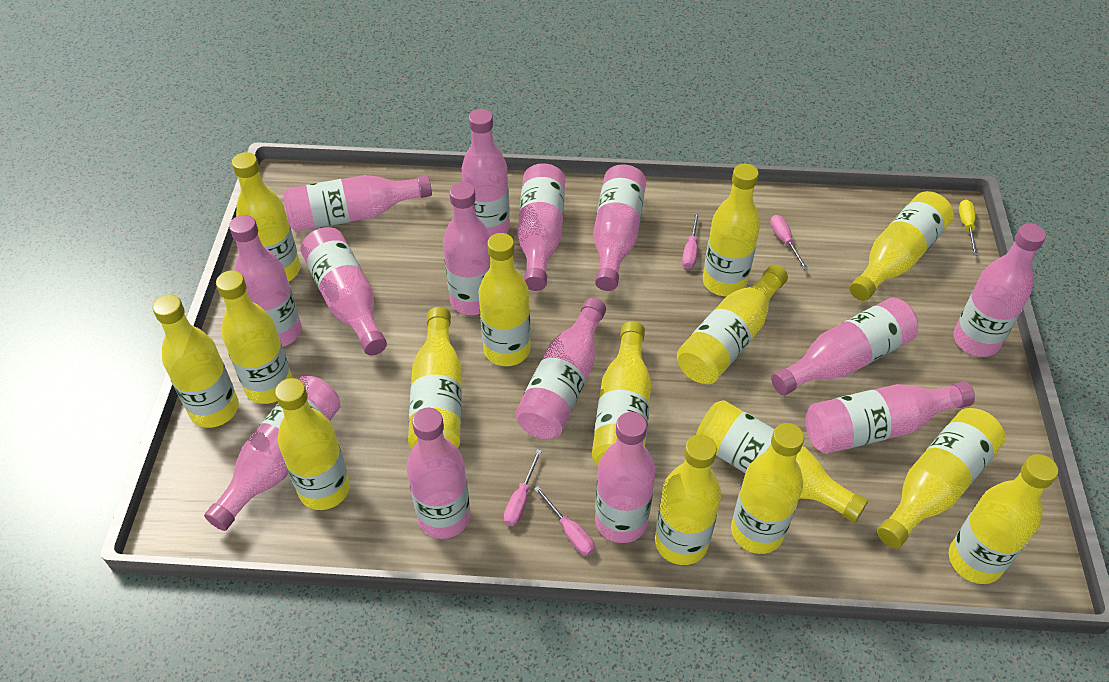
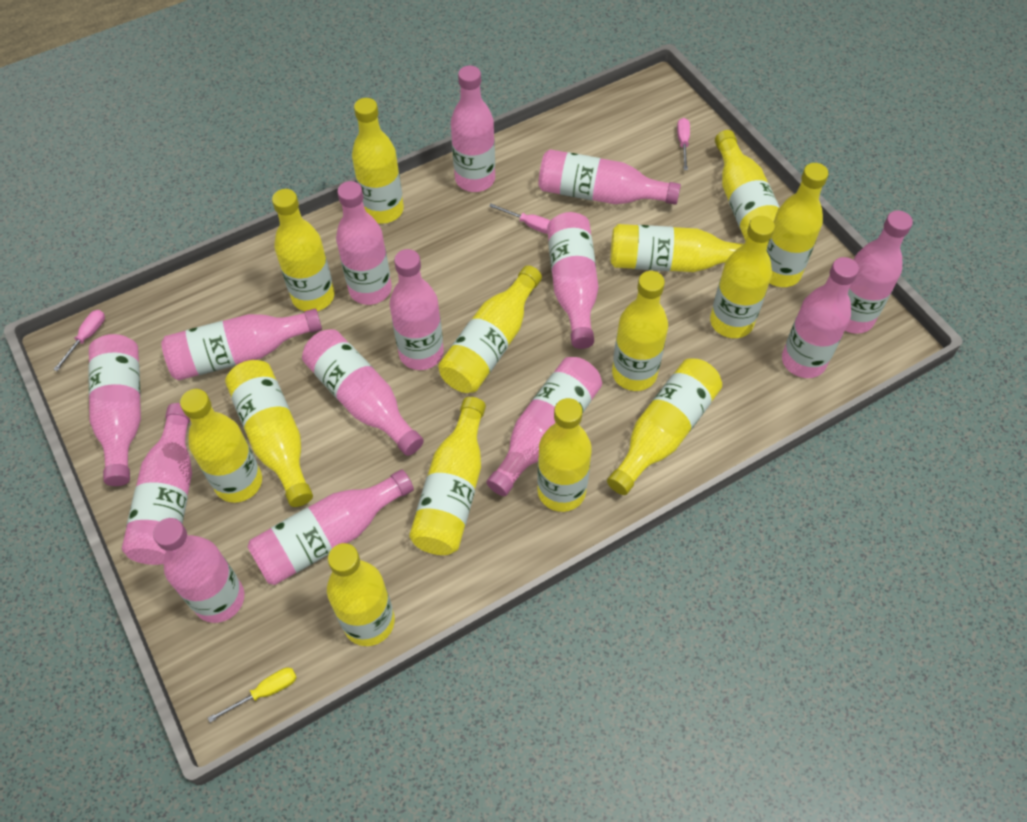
pink screwdriver: 4 -> 3
yellow bottle: 15 -> 14

